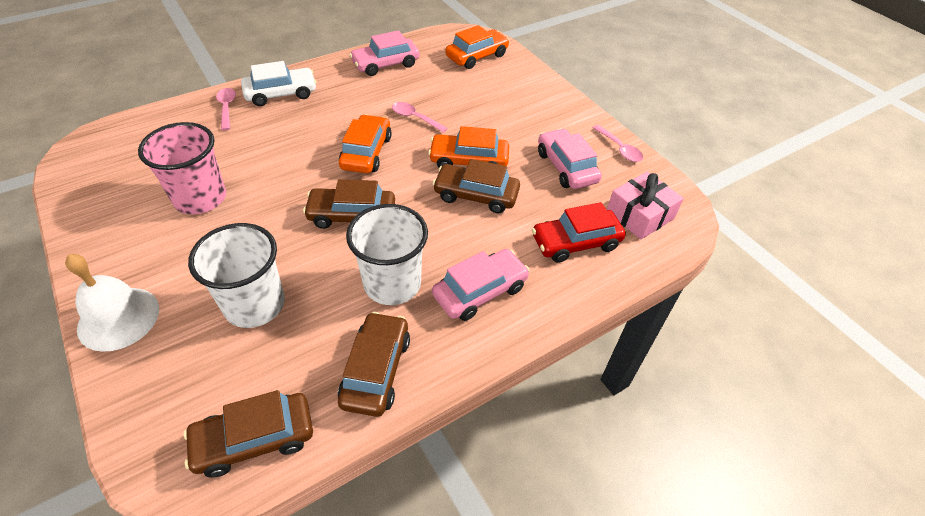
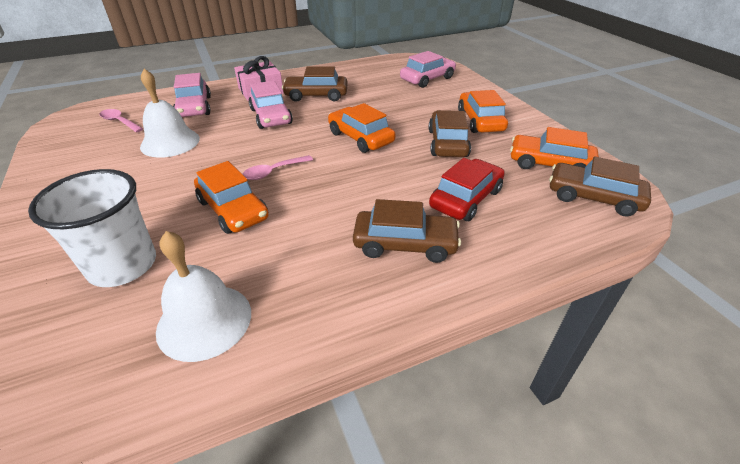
orange car: 3 -> 4
pink cup: 1 -> 0
pink spoon: 3 -> 2
white bell: 1 -> 2
white car: 1 -> 0
white cup: 2 -> 1

